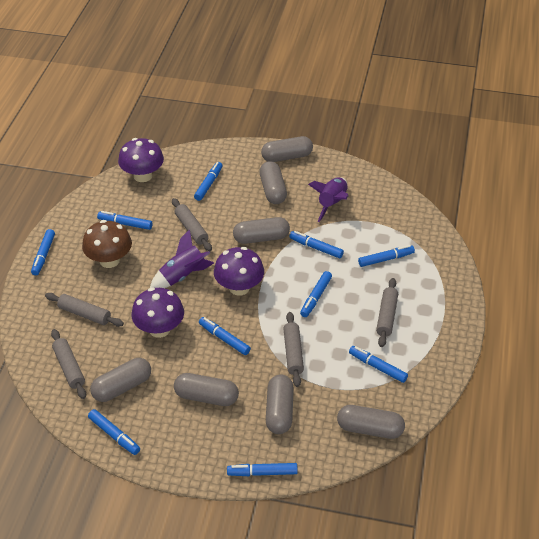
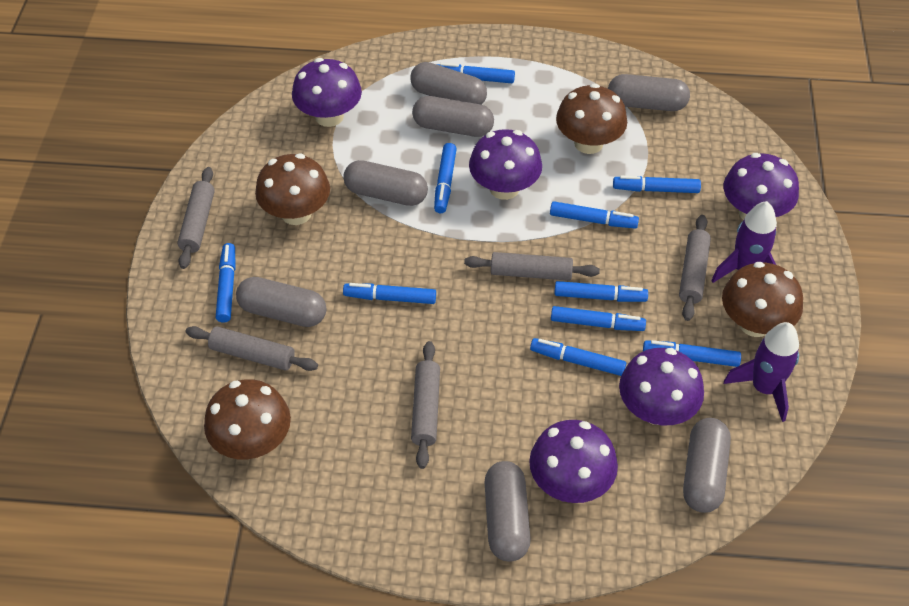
brown mushroom: 1 -> 4
purple mushroom: 3 -> 5

